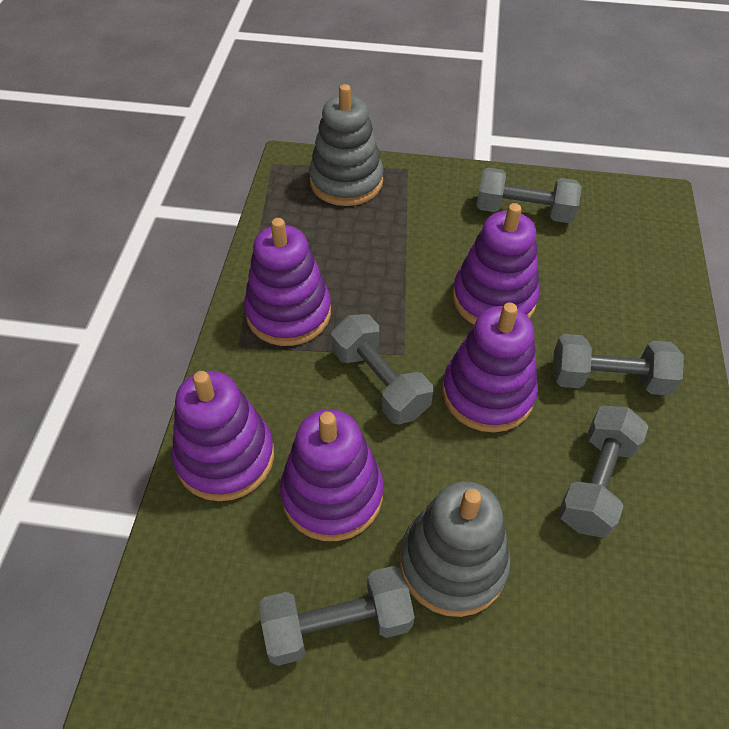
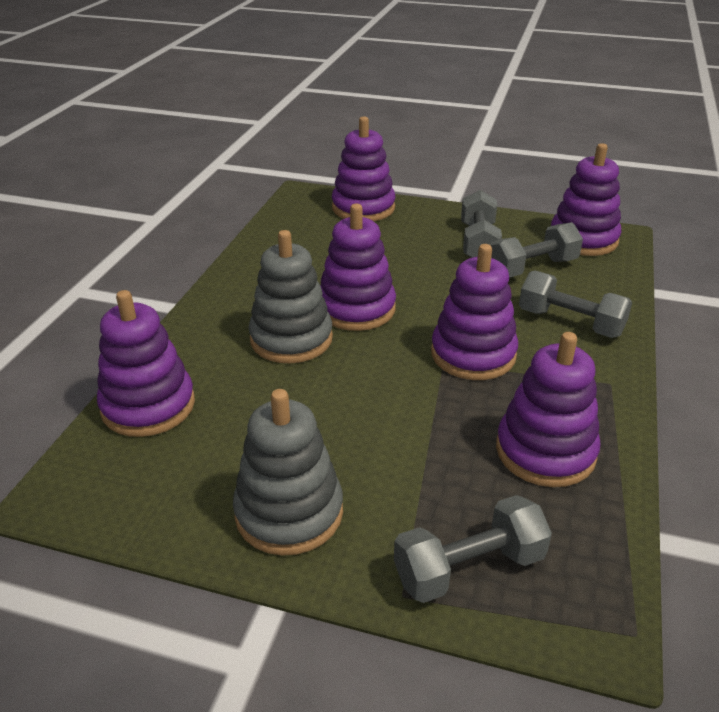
grey dumbbell: 5 -> 4
purple stacking toy: 5 -> 6

